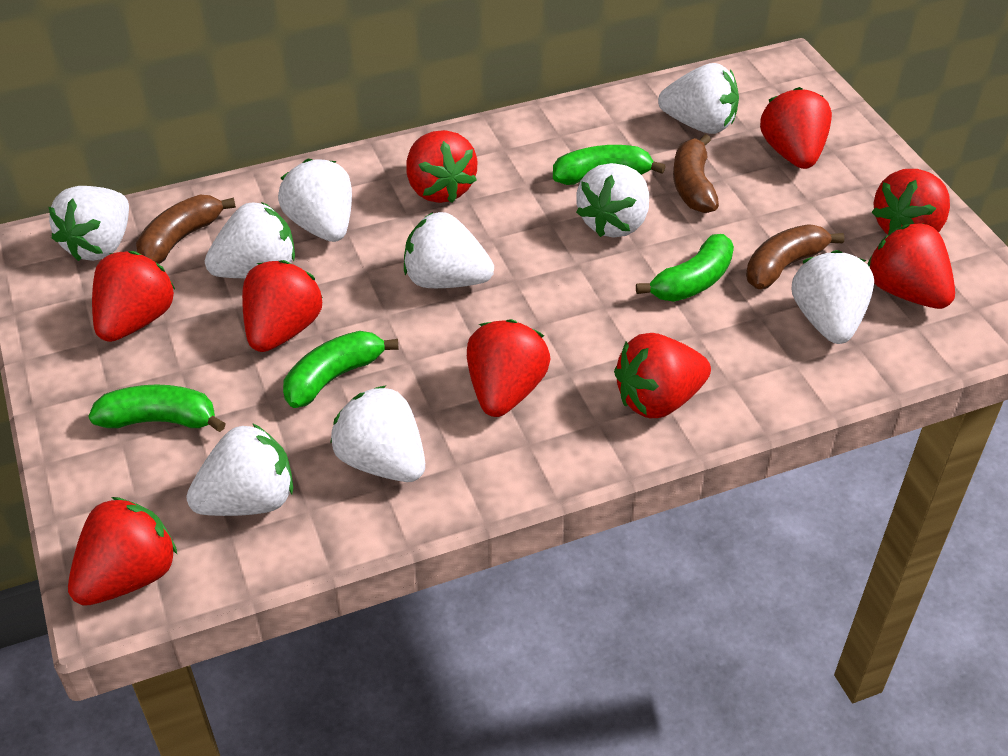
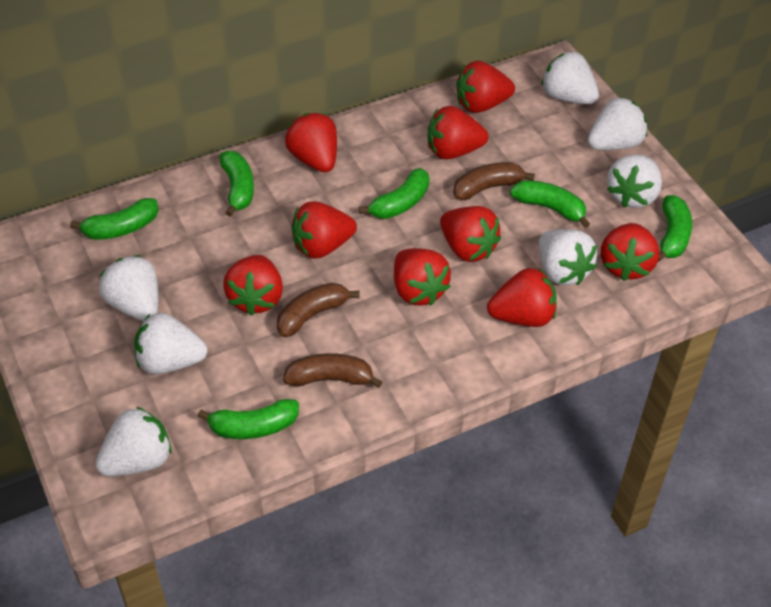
green banana: 4 -> 6
white strawberry: 9 -> 7

